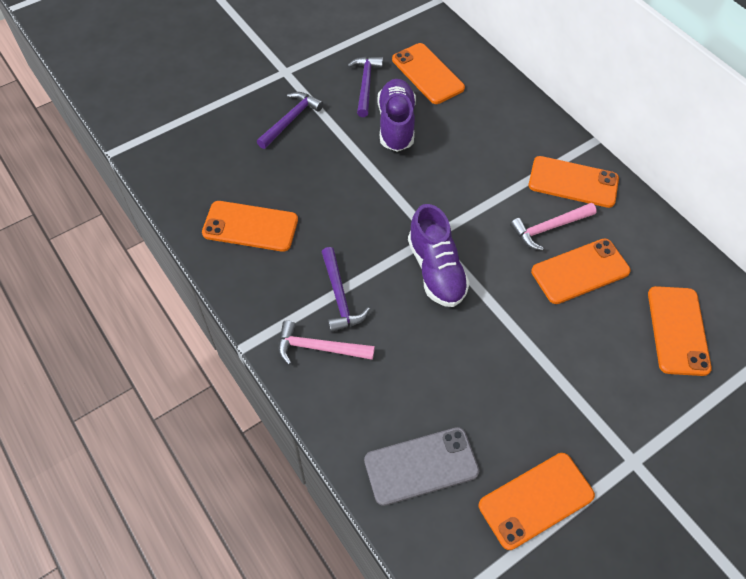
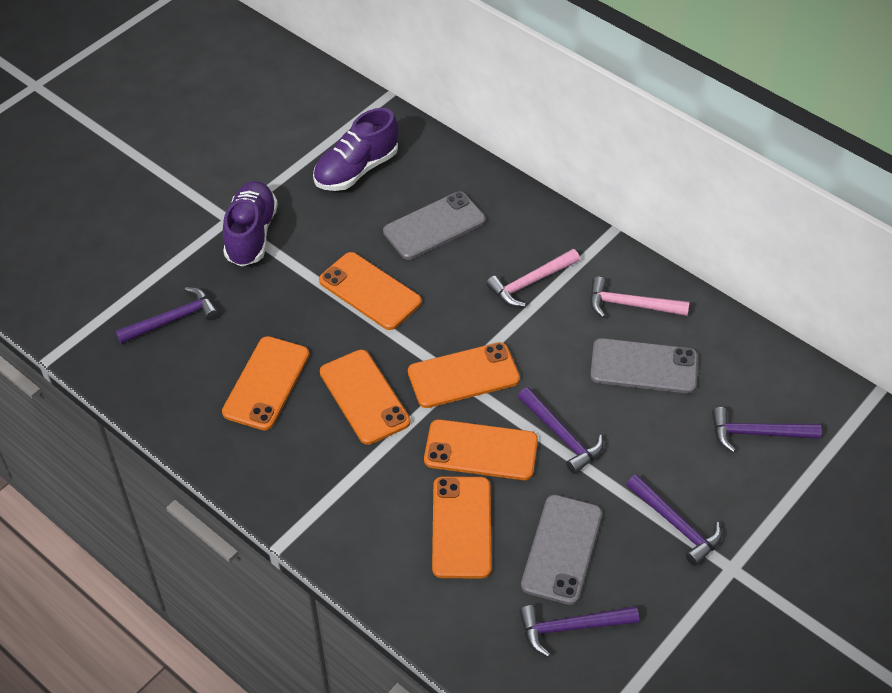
grey phone: 1 -> 3
purple hammer: 3 -> 5

